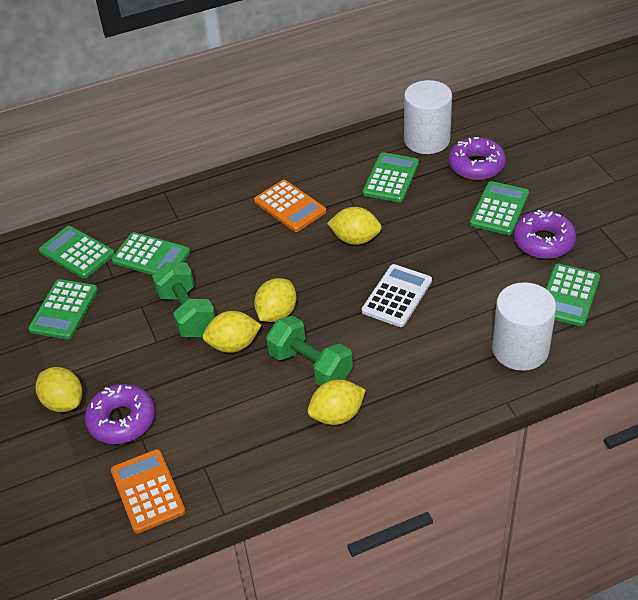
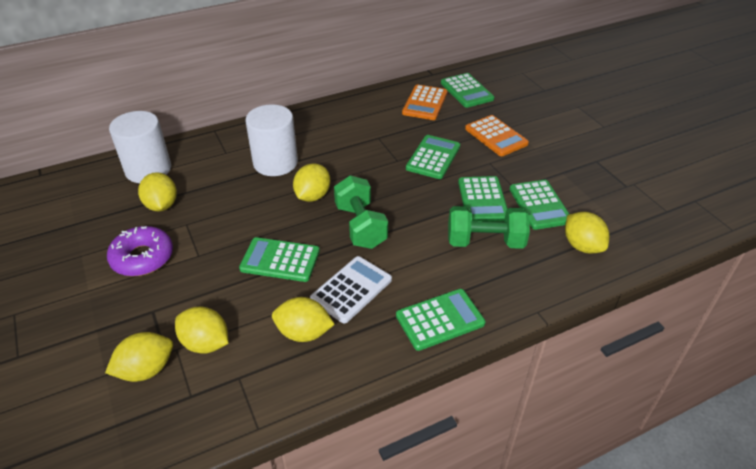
purple donut: 3 -> 1
yellow lemon: 5 -> 6

